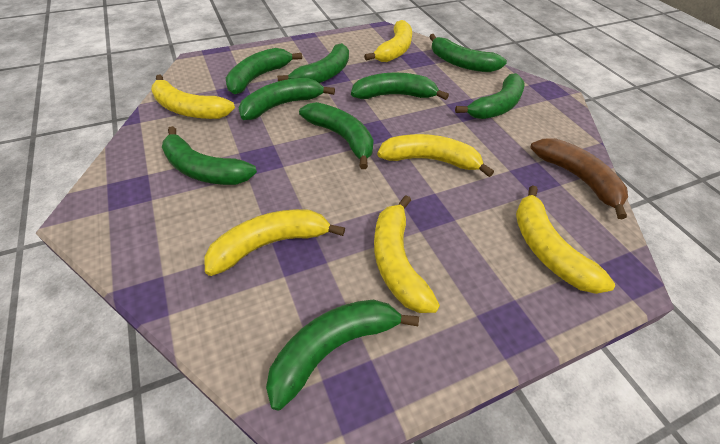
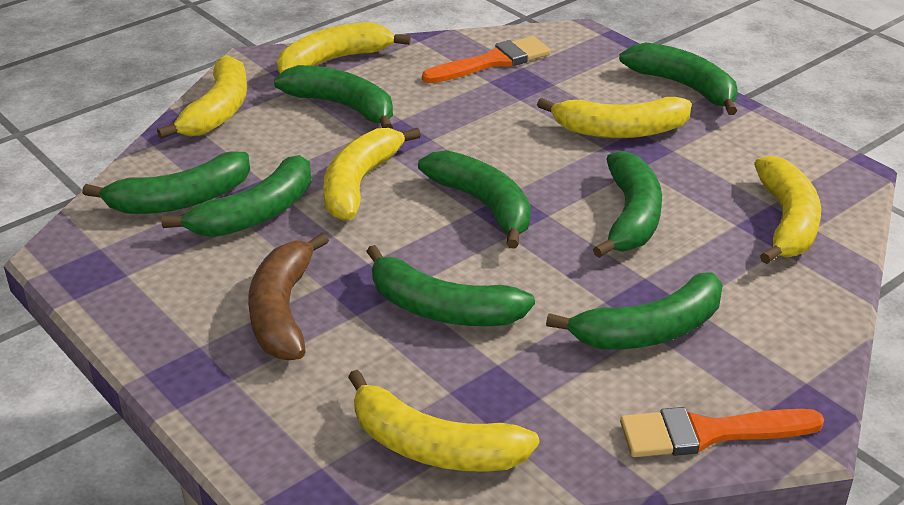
green banana: 9 -> 8
orange brush: 0 -> 2

